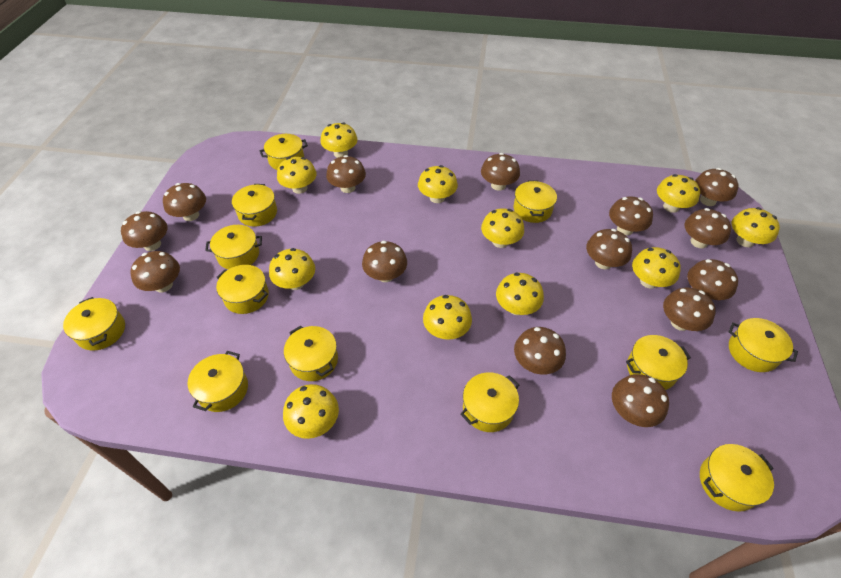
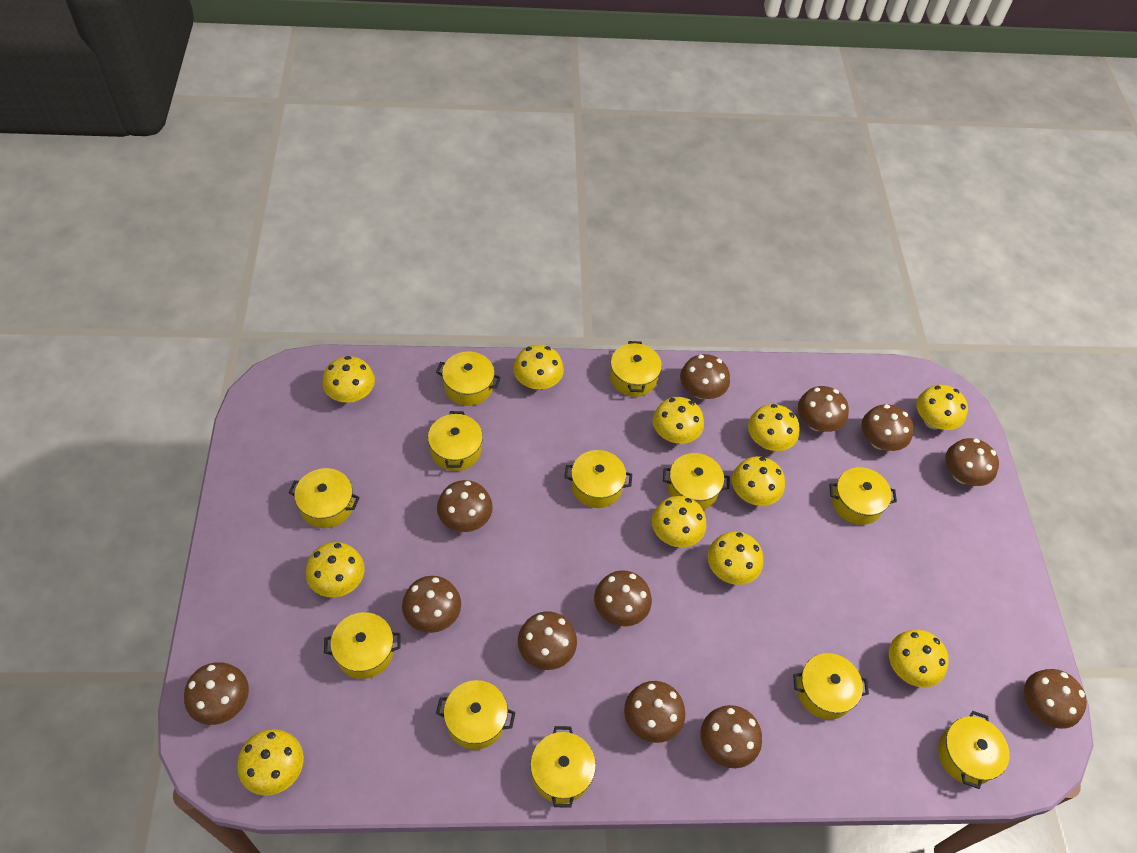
brown mushroom: 14 -> 12

